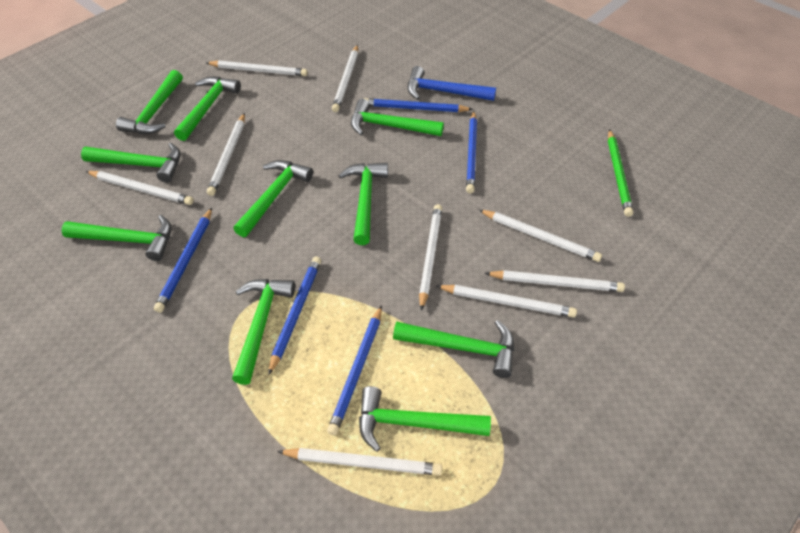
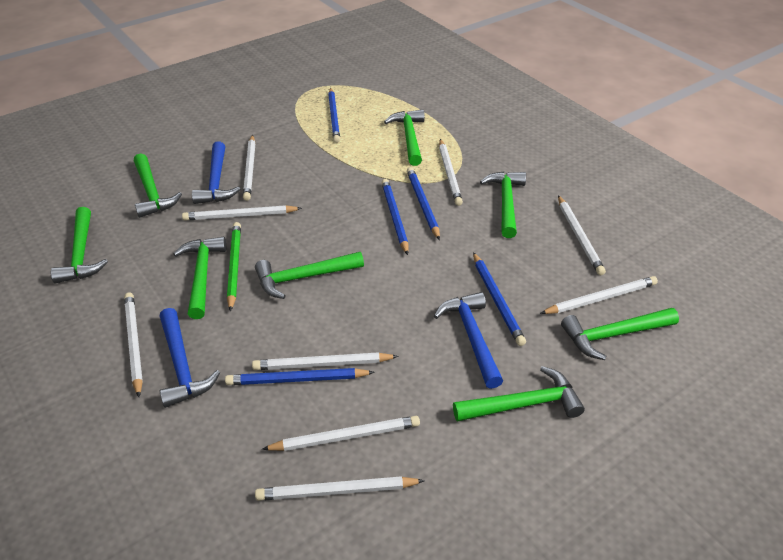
blue hammer: 1 -> 3
green hammer: 10 -> 8

